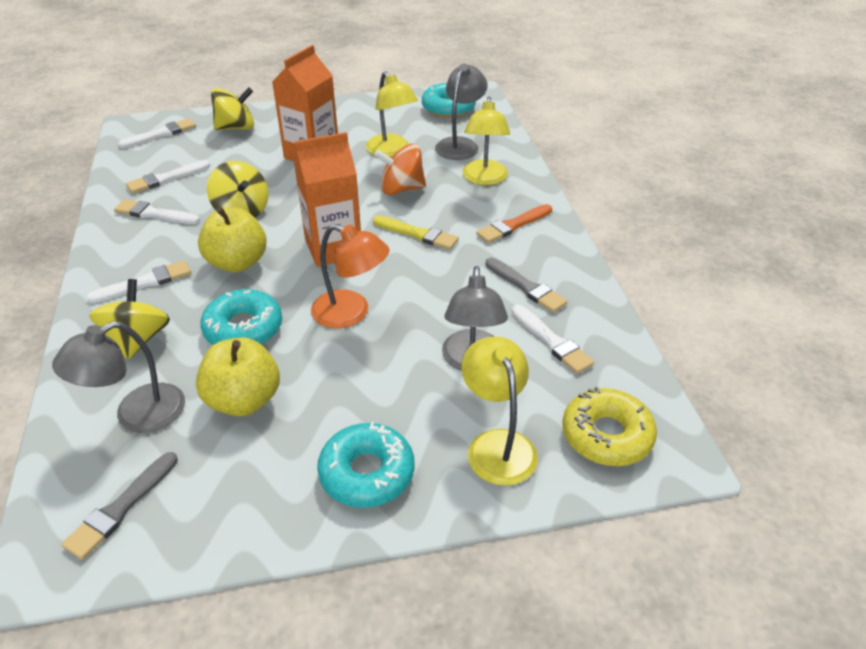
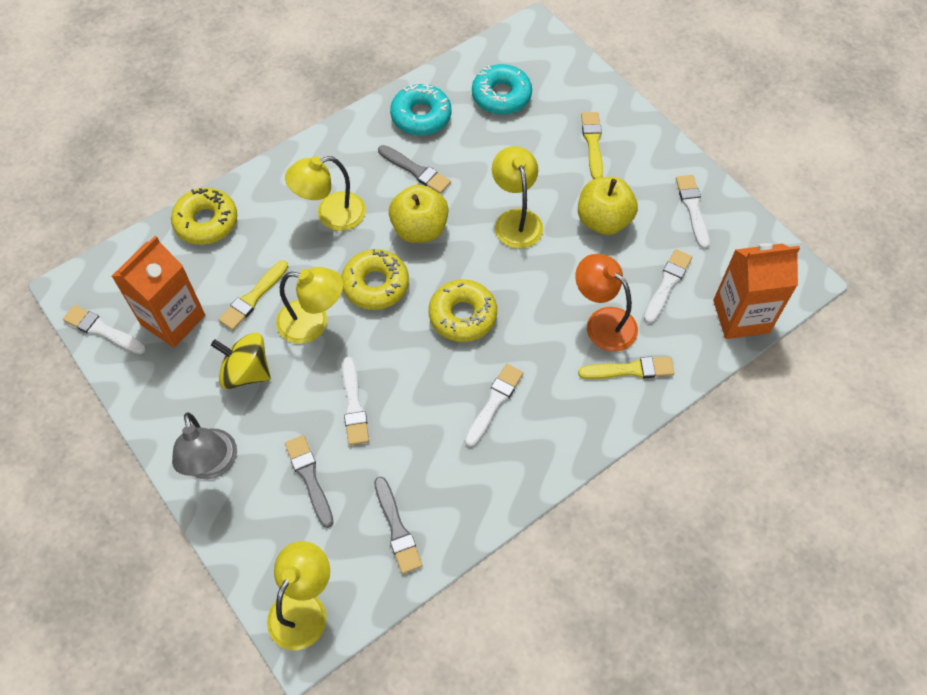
grey brush: 2 -> 3
grey lamp: 3 -> 1
orange brush: 1 -> 0
orange spinning top: 1 -> 0
turquoise donut: 3 -> 2
yellow brush: 1 -> 3
yellow donut: 1 -> 3
yellow lamp: 3 -> 4
yellow spinning top: 3 -> 1

